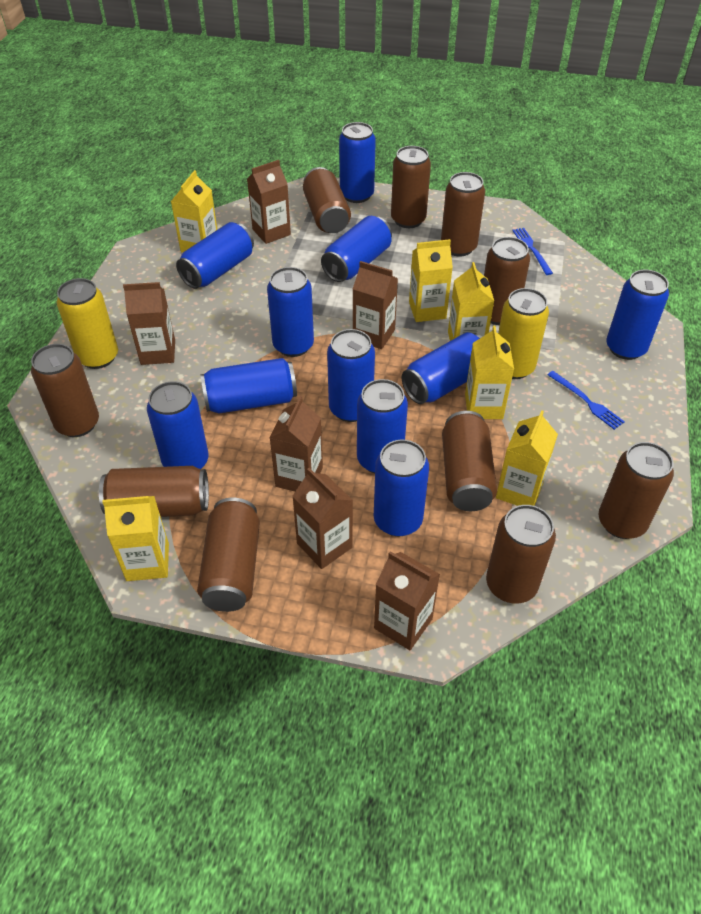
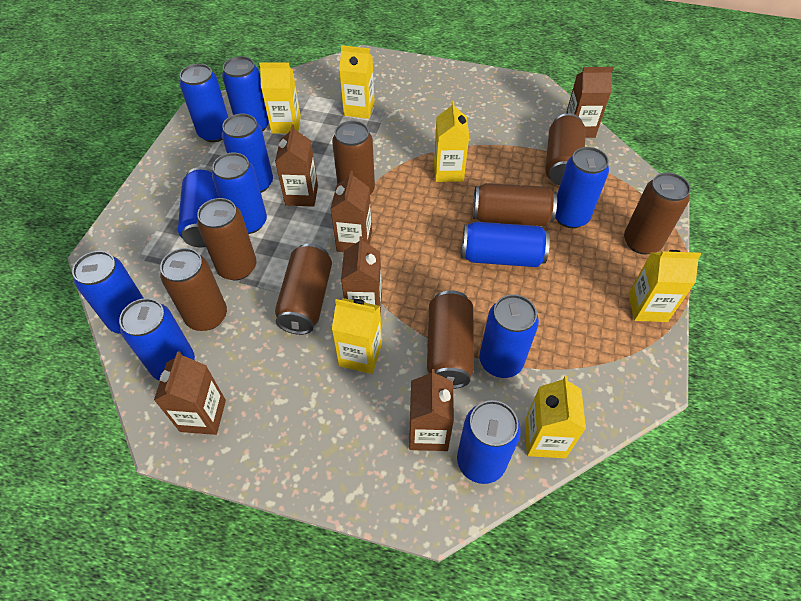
blue fork: 2 -> 0
brown can: 10 -> 8
yellow can: 2 -> 0

